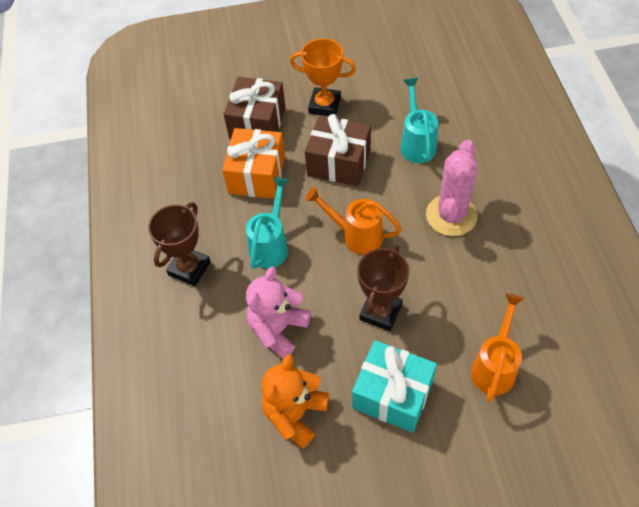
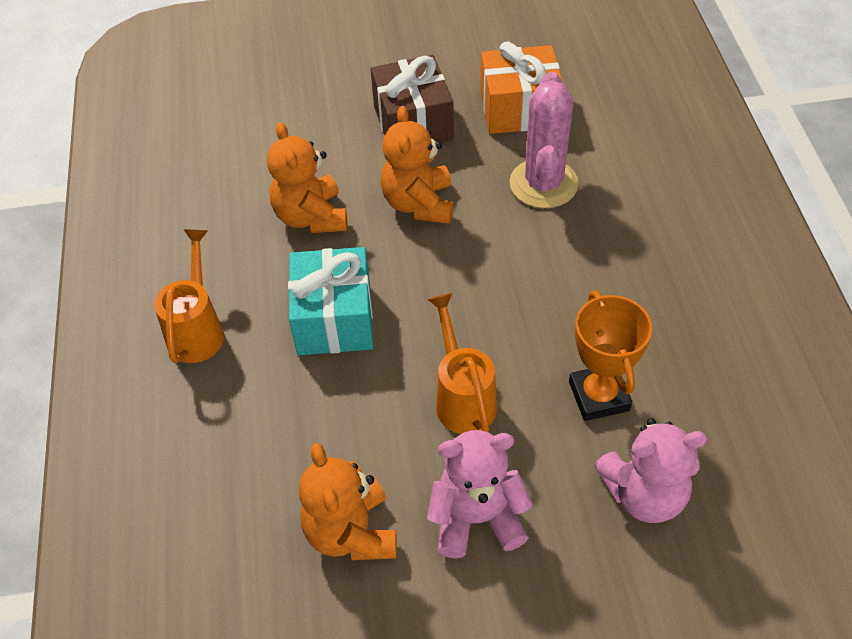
brown gift: 2 -> 1
brown trophy: 2 -> 0
orange teddy bear: 1 -> 3
pink teddy bear: 1 -> 2
turquoise watering can: 2 -> 0

